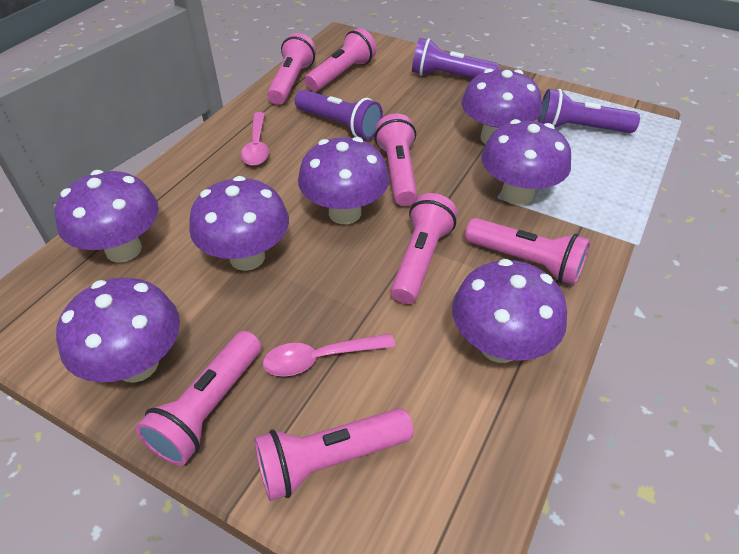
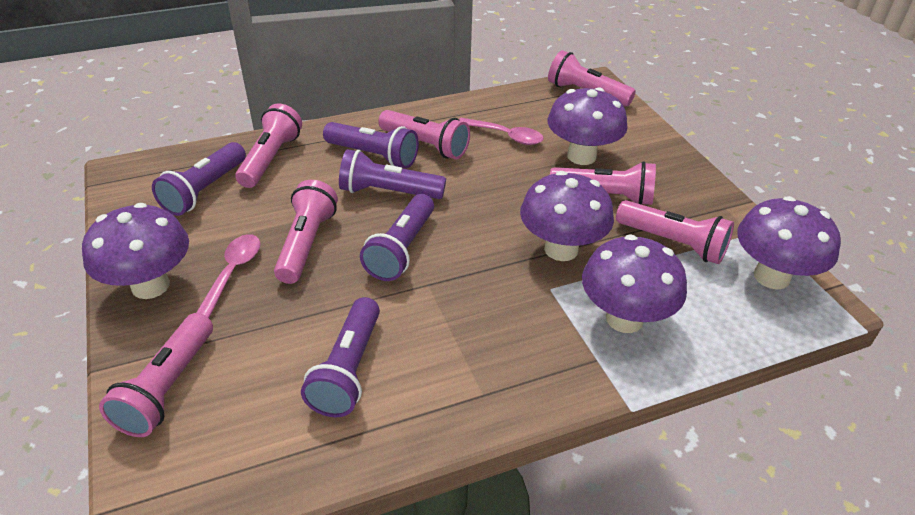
purple flashlight: 3 -> 5
purple mushroom: 7 -> 5

